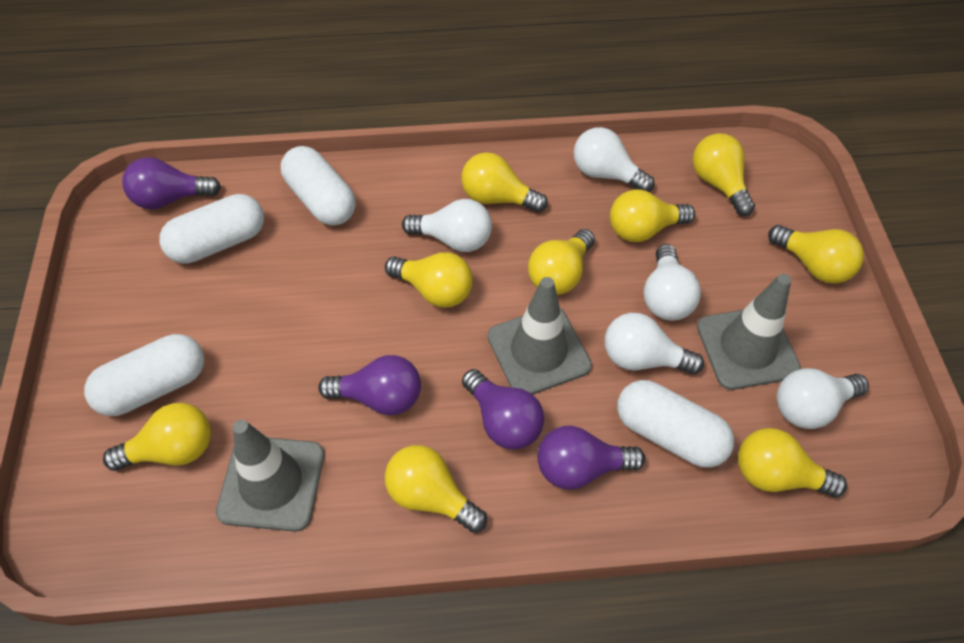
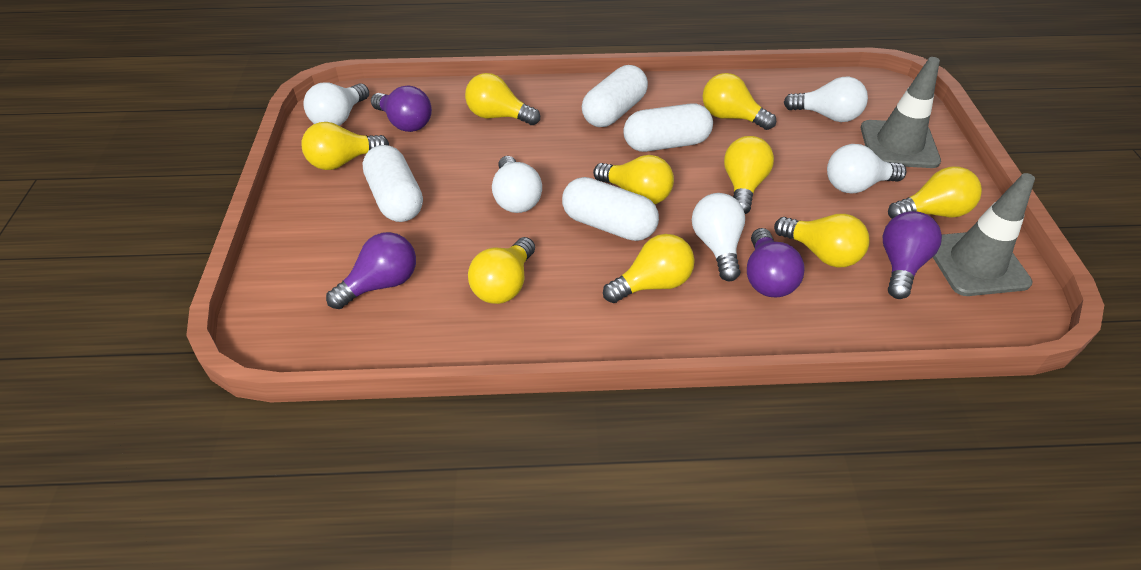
grey traffic cone: 3 -> 2

